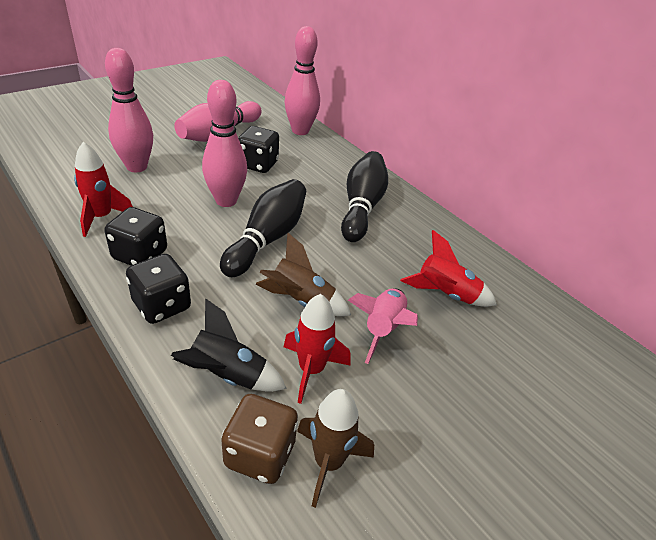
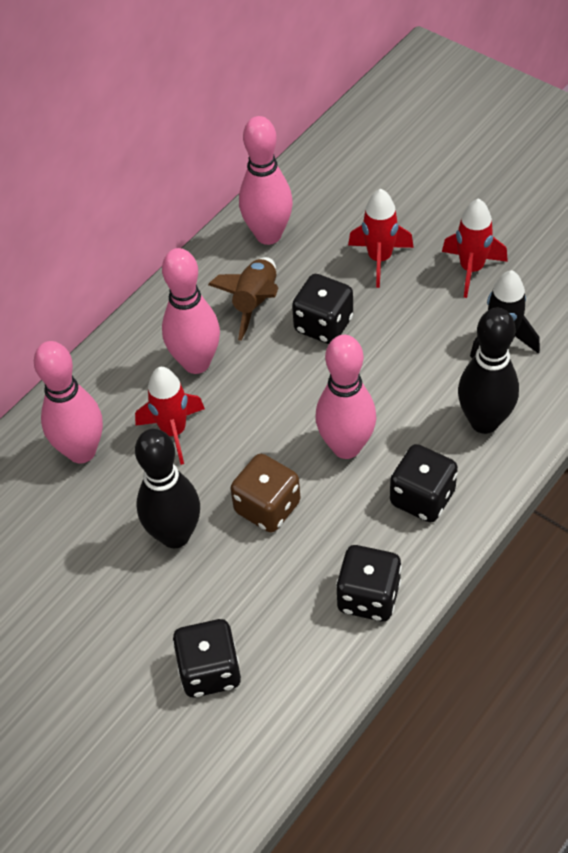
black dice: 3 -> 4
brown rocket: 2 -> 1
pink rocket: 1 -> 0

